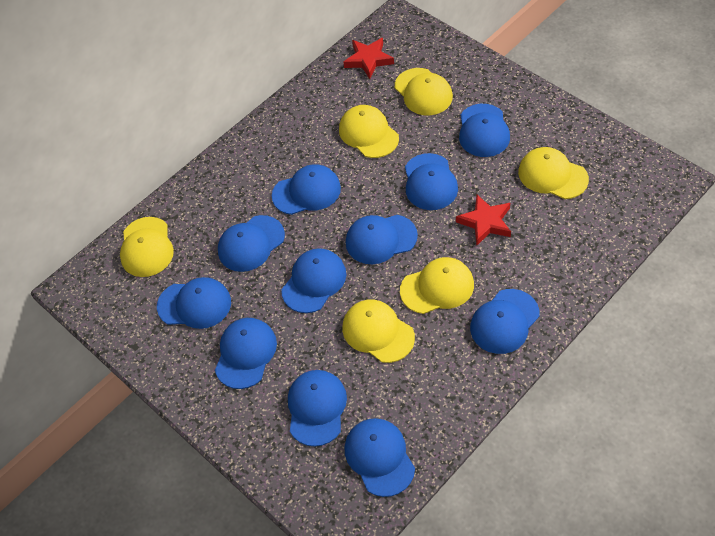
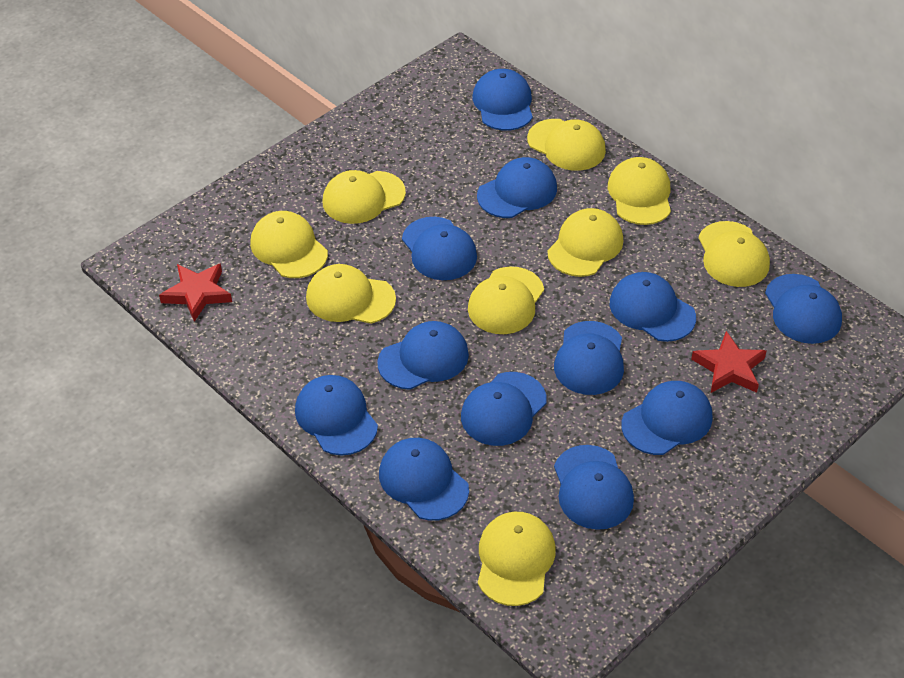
blue cap: 11 -> 12
yellow cap: 6 -> 9

